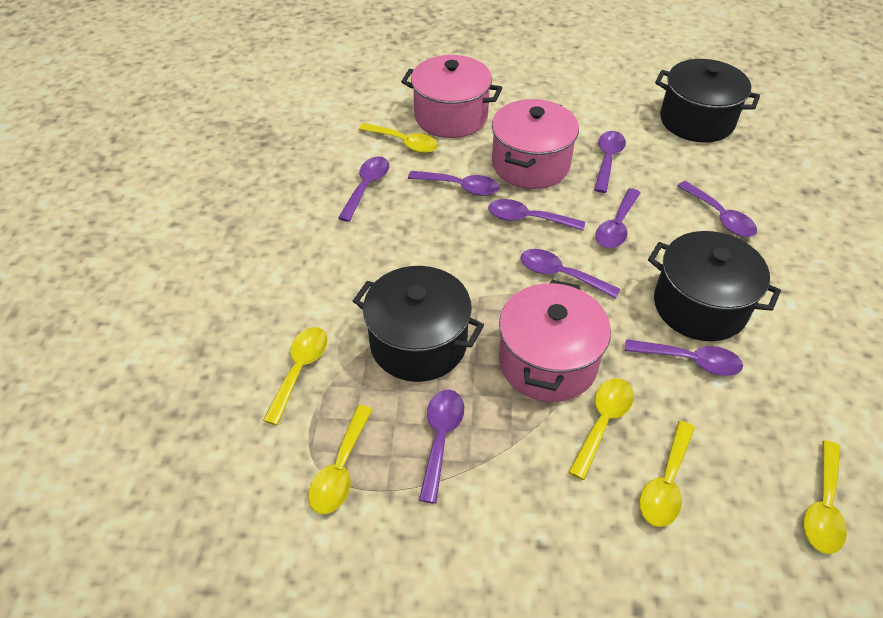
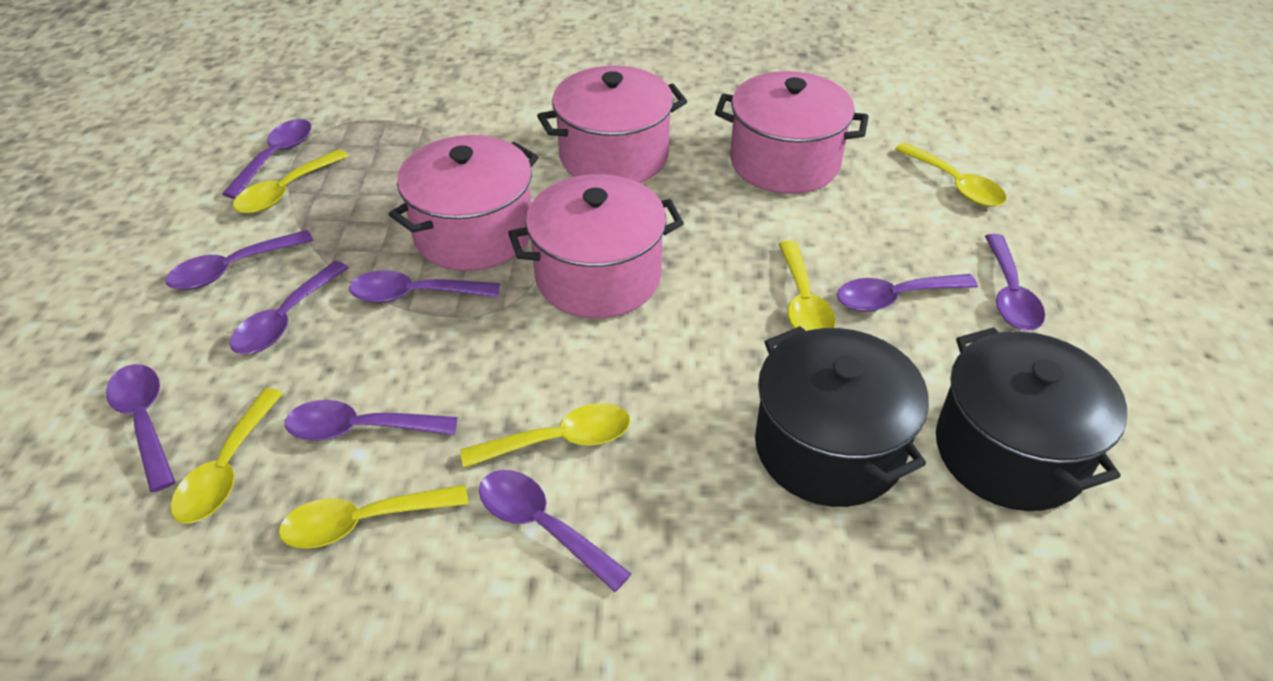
black pot: 3 -> 2
pink pot: 3 -> 4

